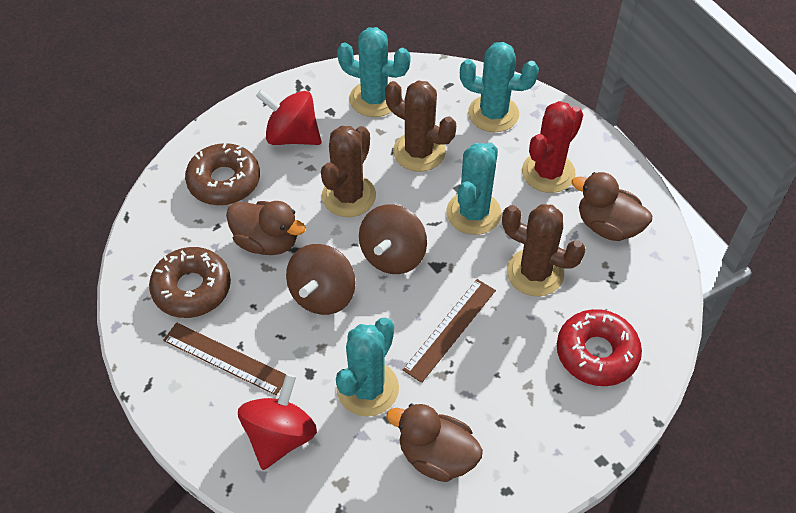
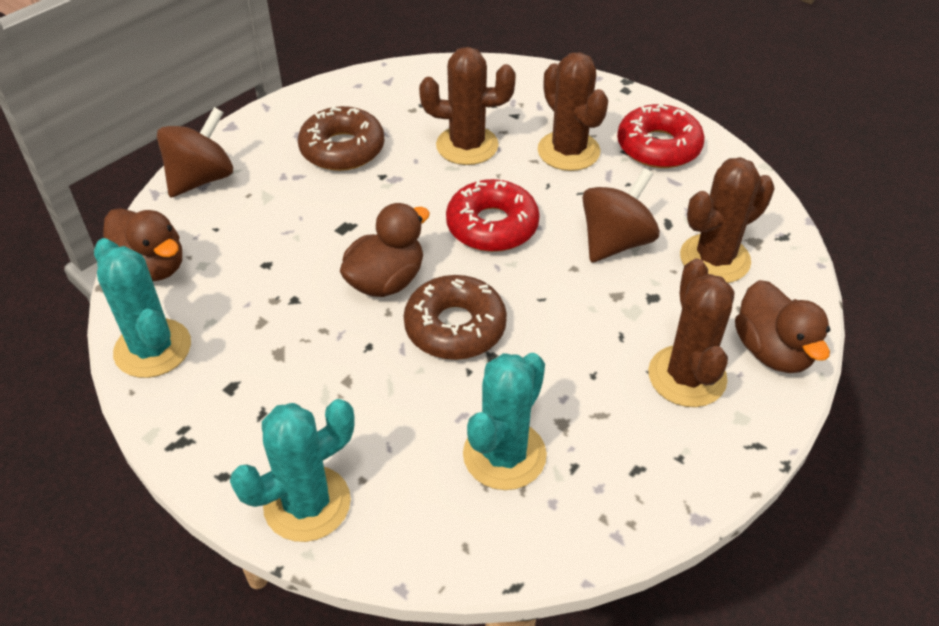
brown cactus: 3 -> 4
brown ruler: 2 -> 0
red cactus: 1 -> 0
red donut: 1 -> 2
red spinning top: 2 -> 0
turquoise cactus: 4 -> 3

